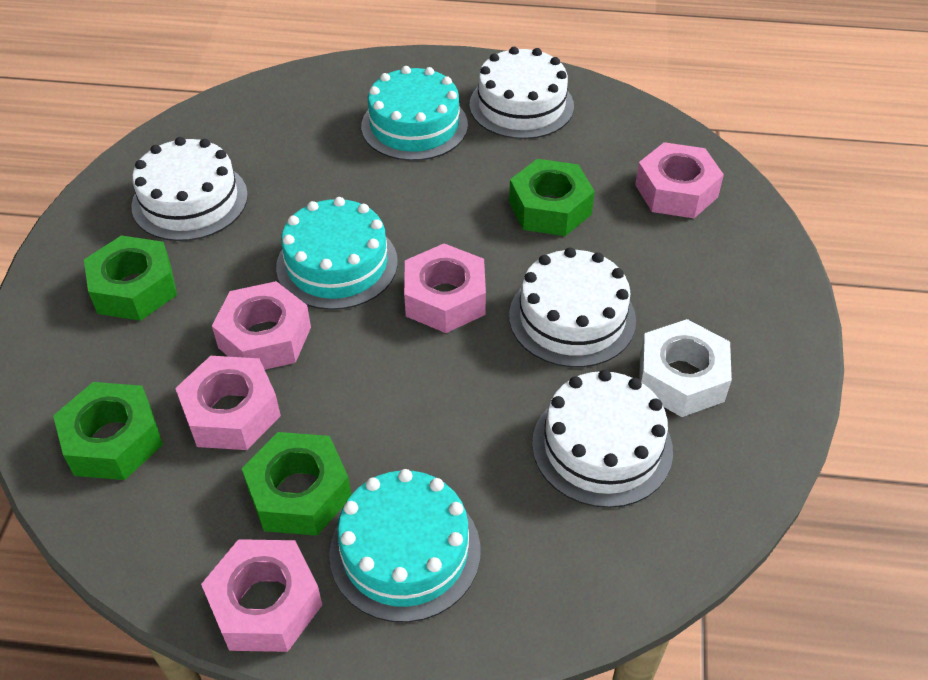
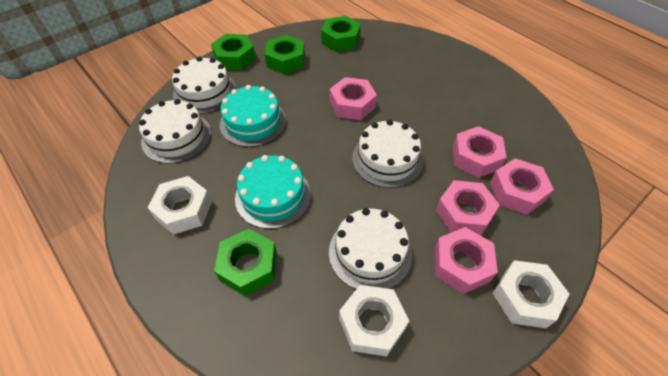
turquoise cake: 3 -> 2
white nut: 1 -> 3

